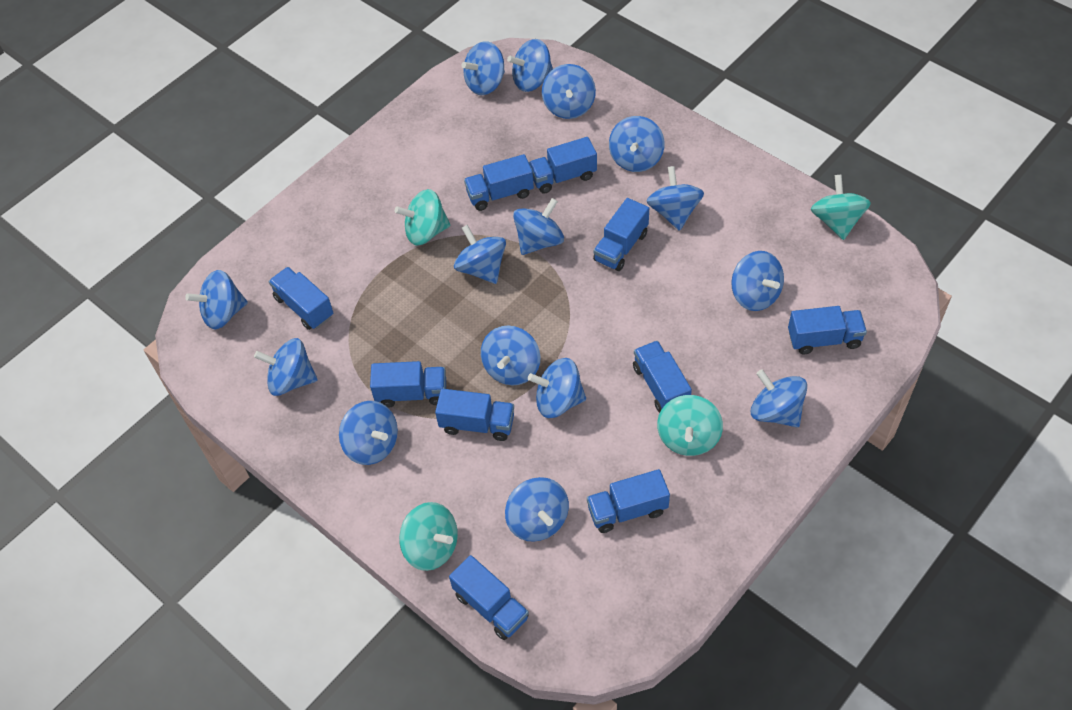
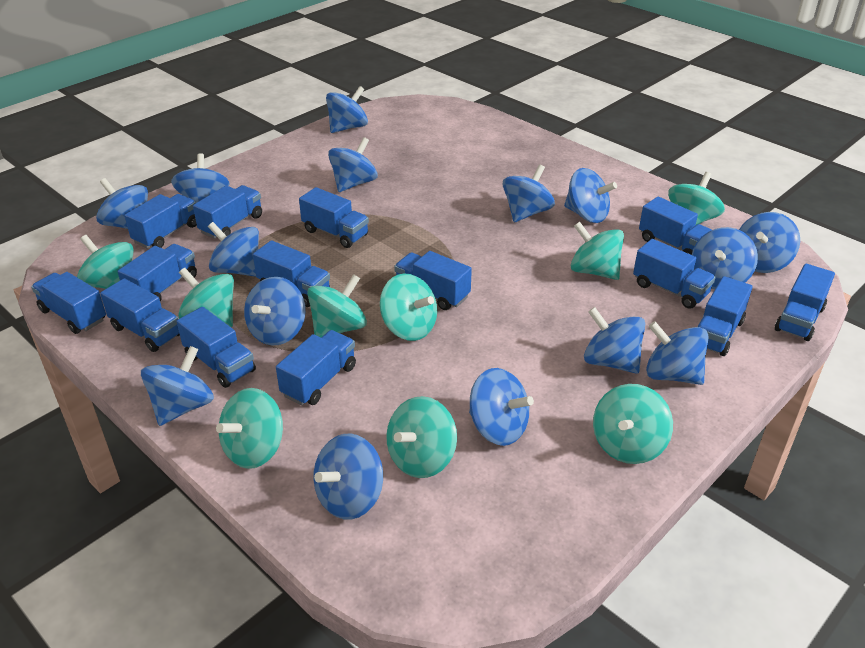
blue truck: 10 -> 14
turquoise spinning top: 4 -> 9

